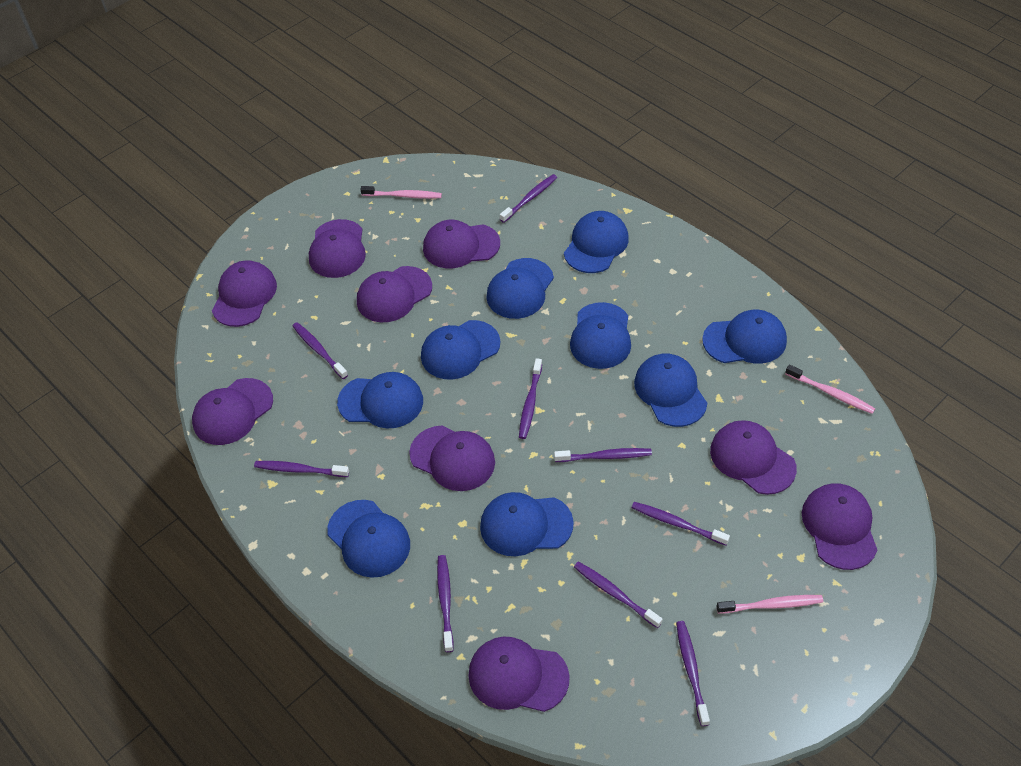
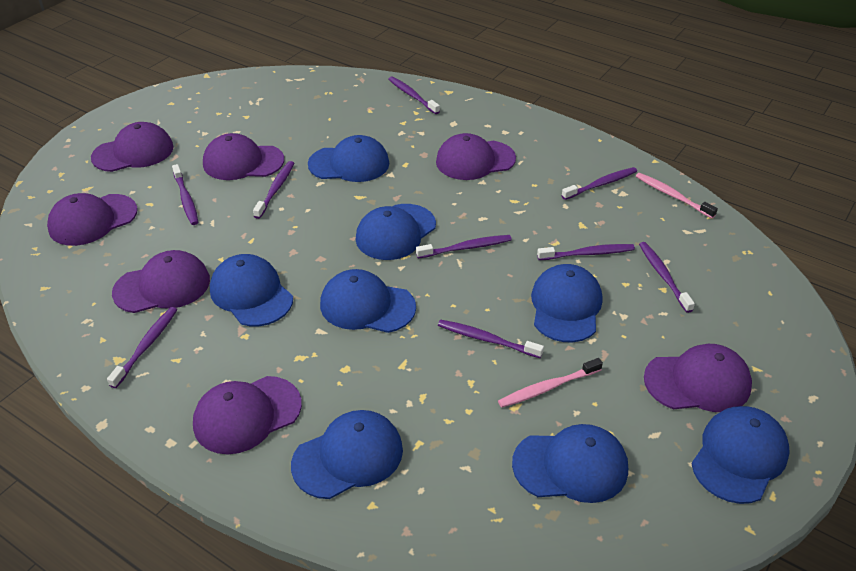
blue cap: 9 -> 8
pink toothbrush: 3 -> 2
purple cap: 9 -> 7

